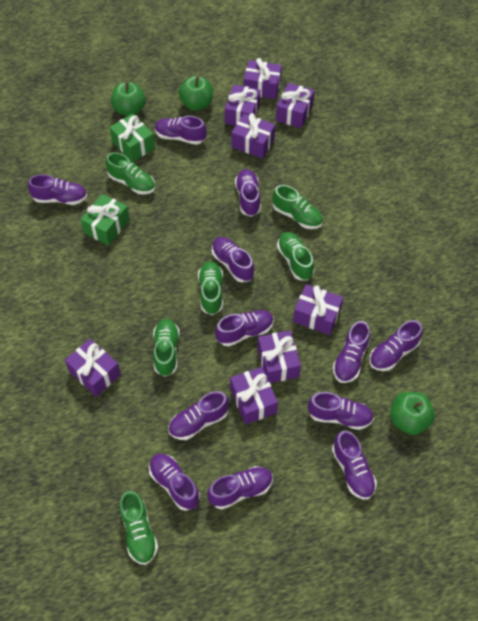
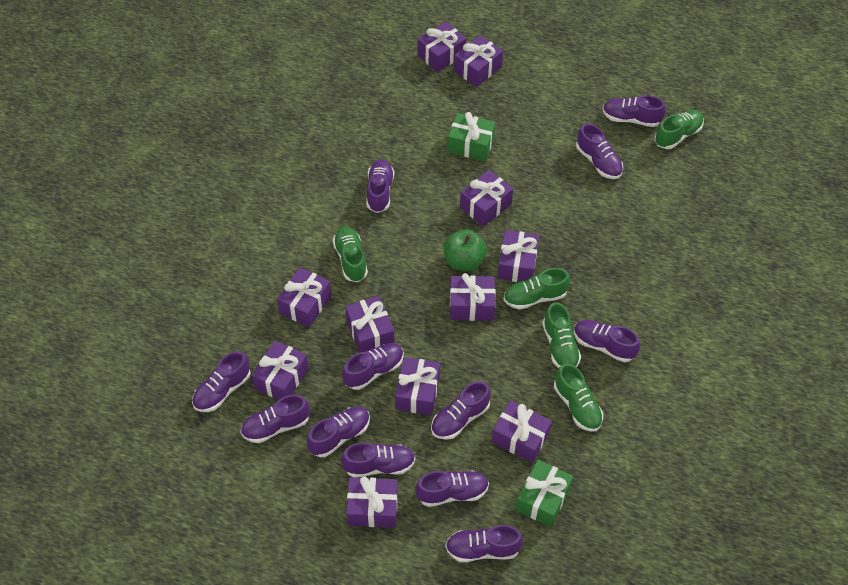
green apple: 3 -> 1
green shoe: 6 -> 5
purple gift: 8 -> 11

